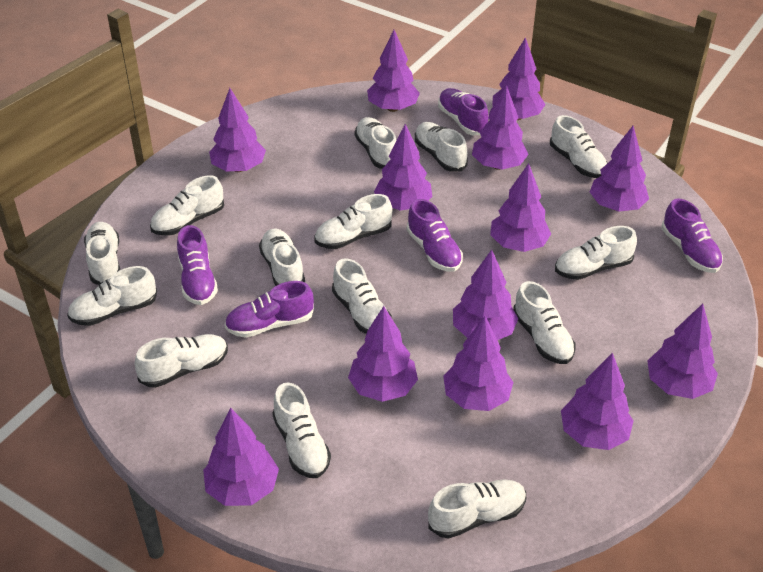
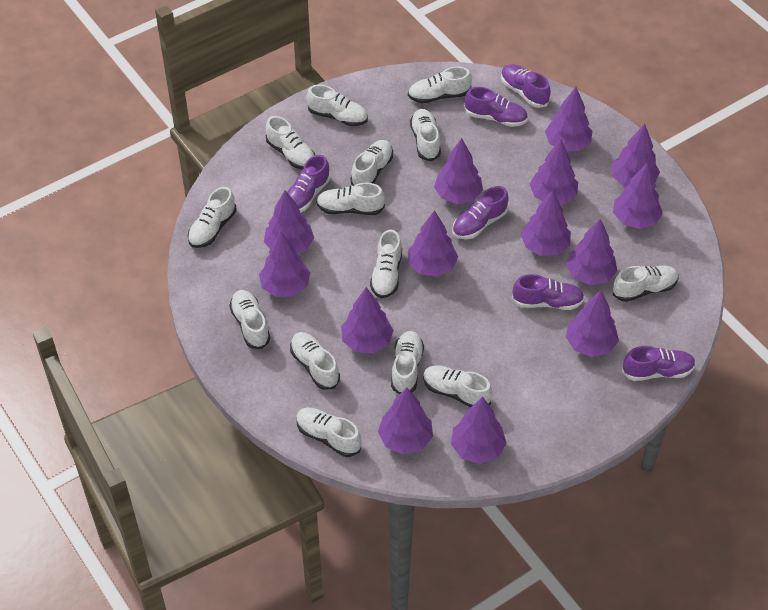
purple shoe: 5 -> 6
purple tree: 13 -> 14

